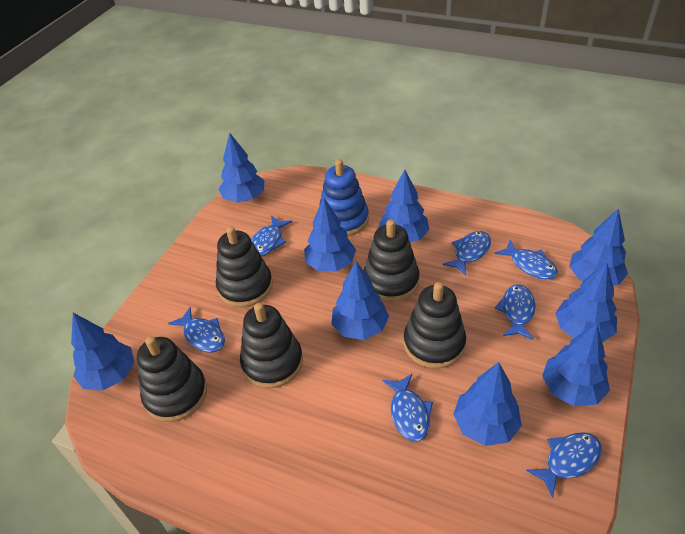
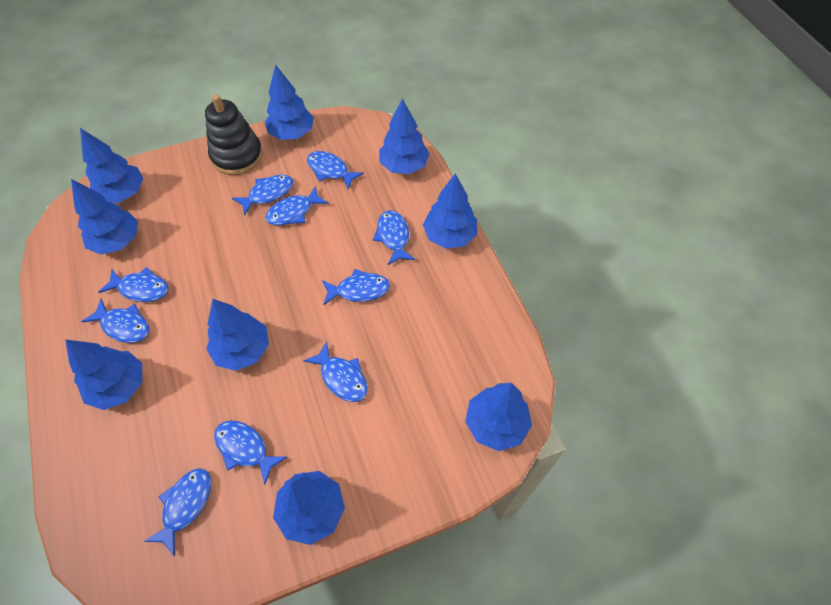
black stacking toy: 5 -> 1
blue fish: 7 -> 10
blue stacking toy: 1 -> 0

